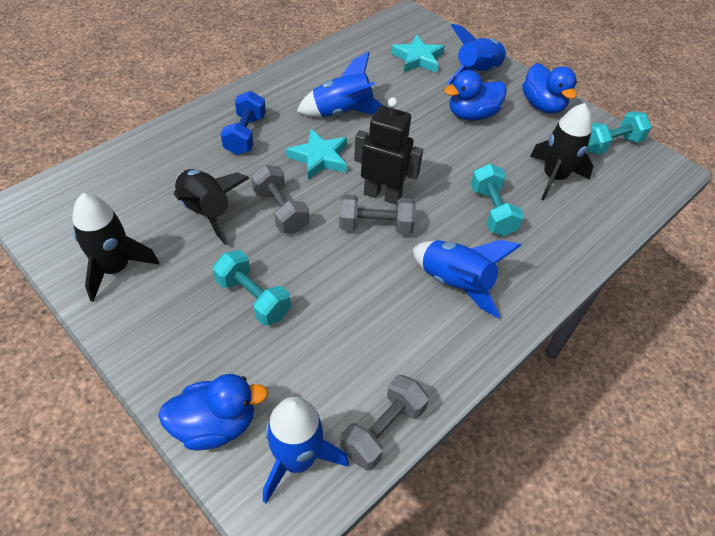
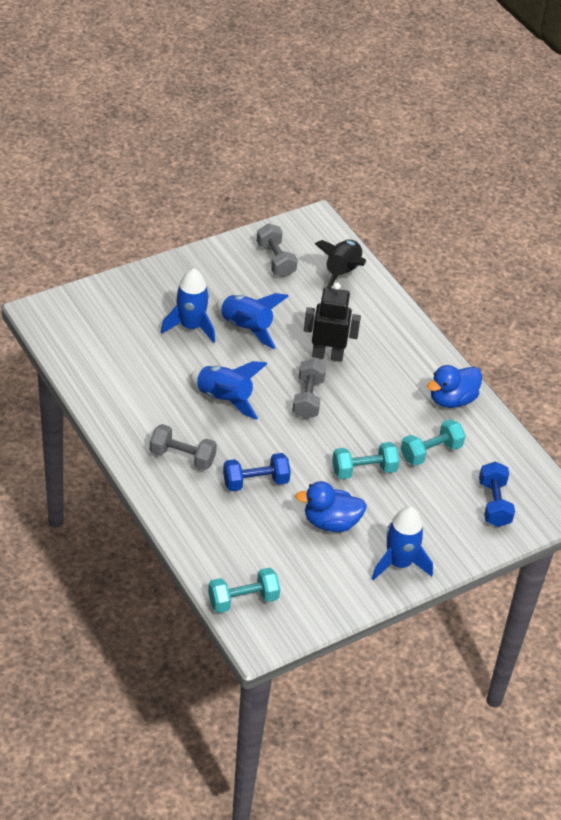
black rocket: 3 -> 1
blue duck: 3 -> 2
blue dumbbell: 1 -> 2
turquoise star: 2 -> 0

